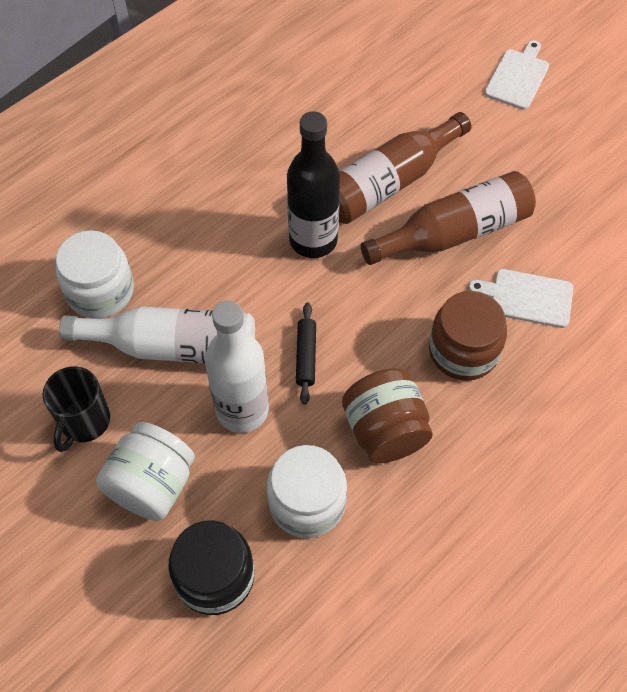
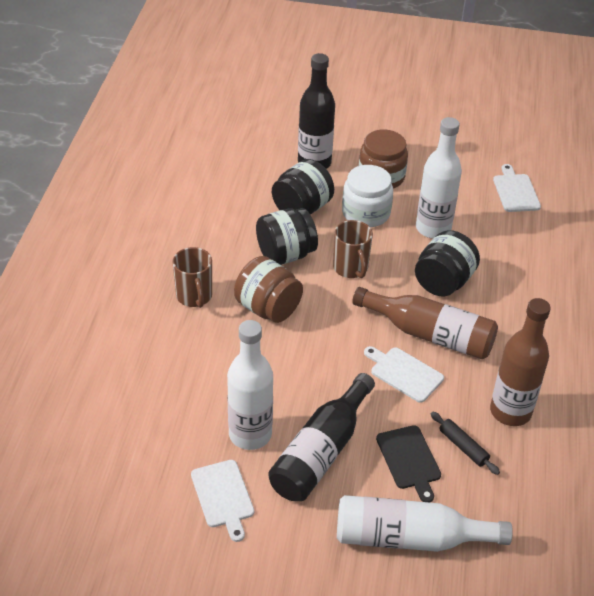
black bottle: 1 -> 2
black cutting board: 0 -> 1
black jar: 1 -> 3
black mug: 1 -> 0
brown mug: 0 -> 2
white bottle: 2 -> 3
white cutting board: 2 -> 3
white jar: 3 -> 1

